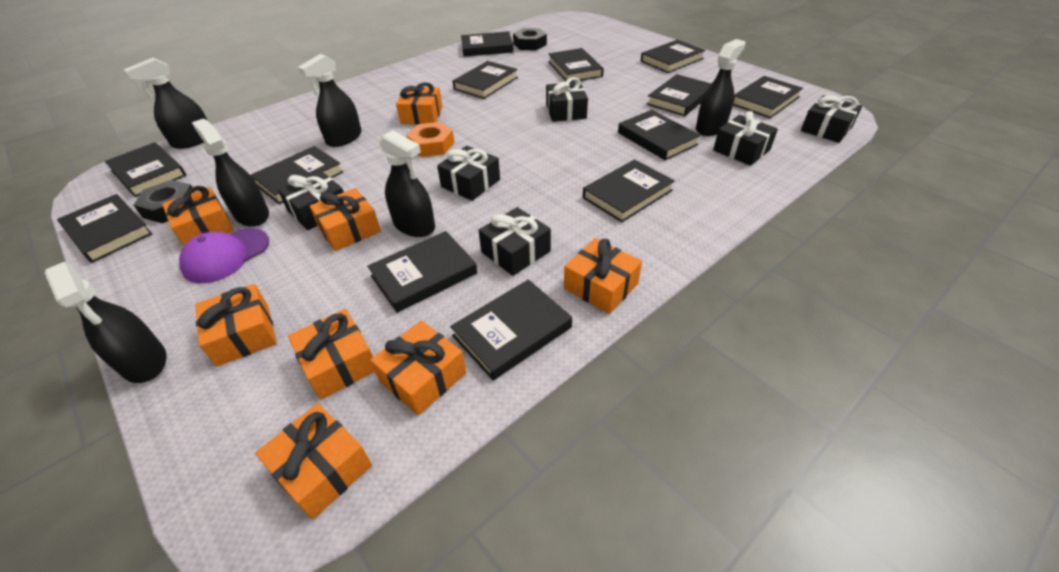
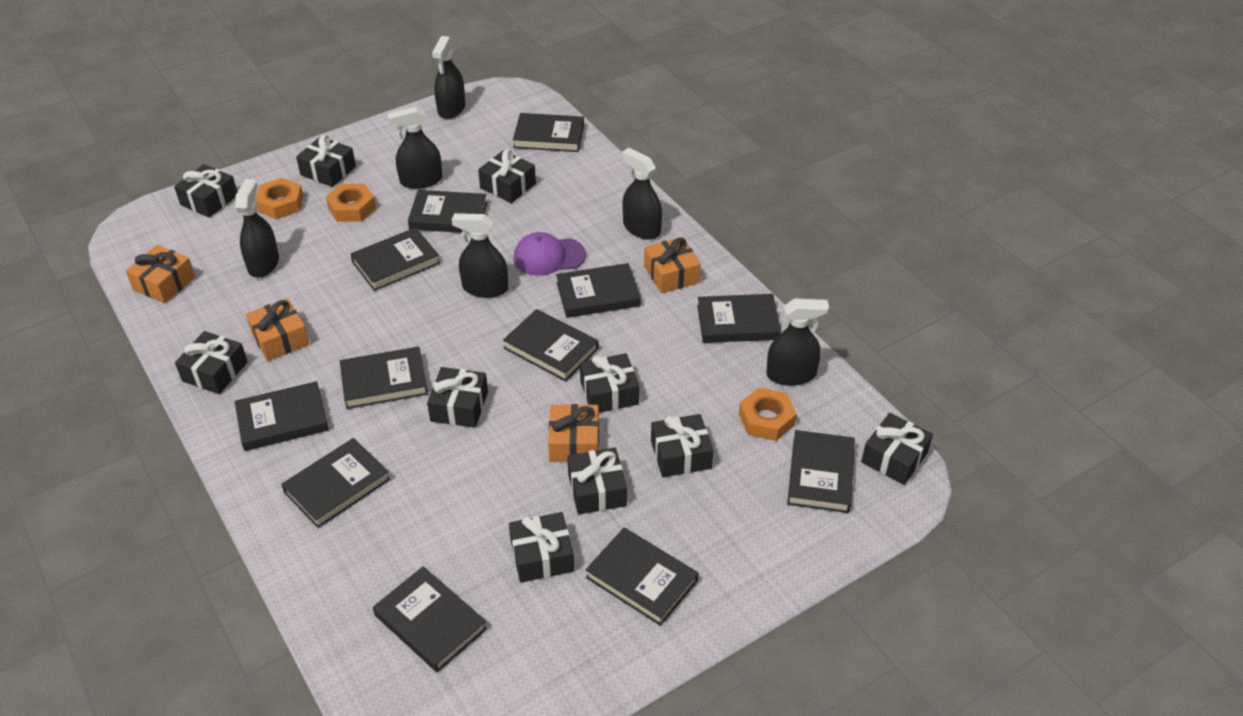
black book: 13 -> 12
black gift: 6 -> 10
black nut: 2 -> 0
orange gift: 8 -> 4
orange nut: 1 -> 3

